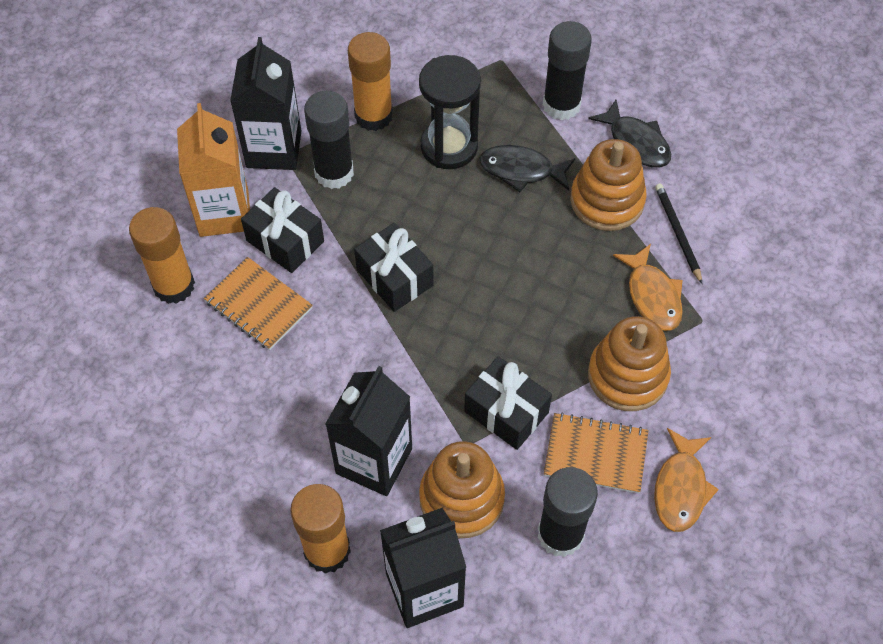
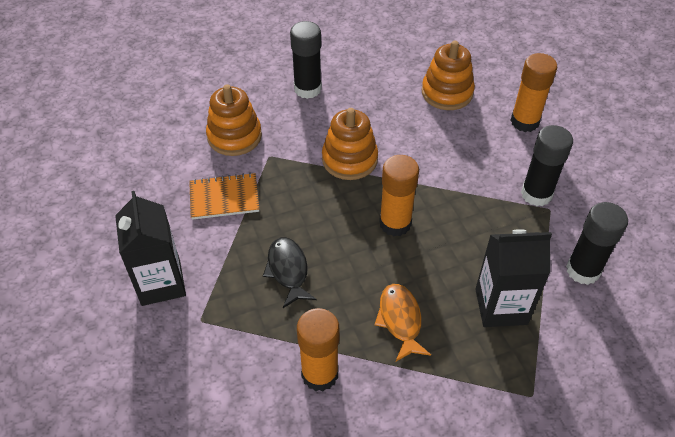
black carton: 3 -> 2
black fish: 2 -> 1
black gift: 3 -> 0
black hourglass: 1 -> 0
black pencil: 1 -> 0
orange carton: 1 -> 0
orange fish: 2 -> 1
orange notebook: 2 -> 1

